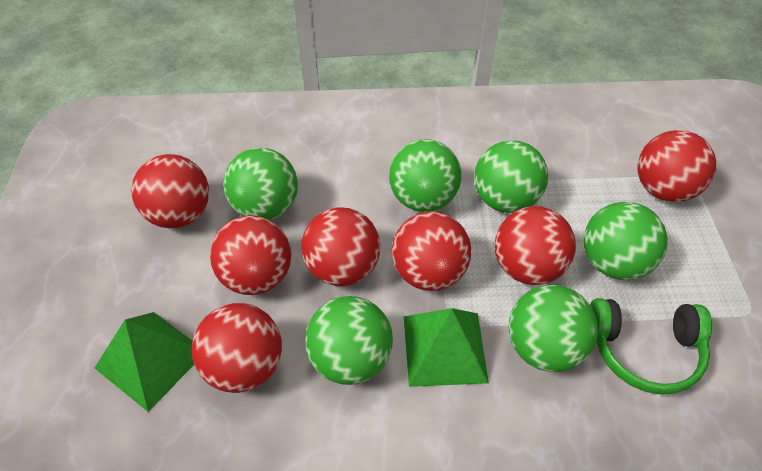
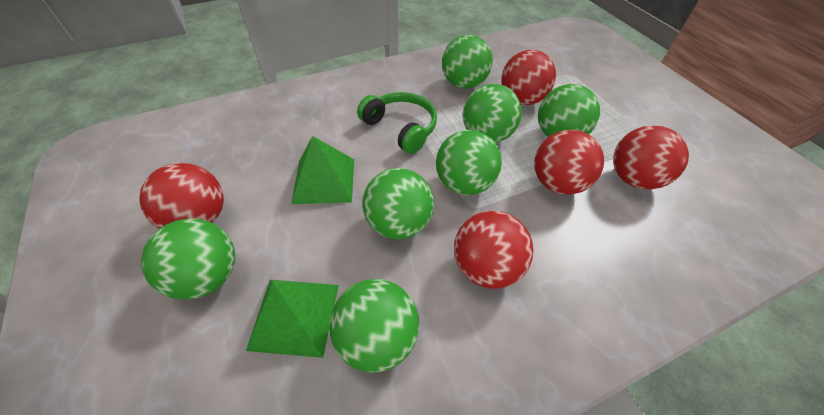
green ball: 6 -> 7
red ball: 7 -> 5

